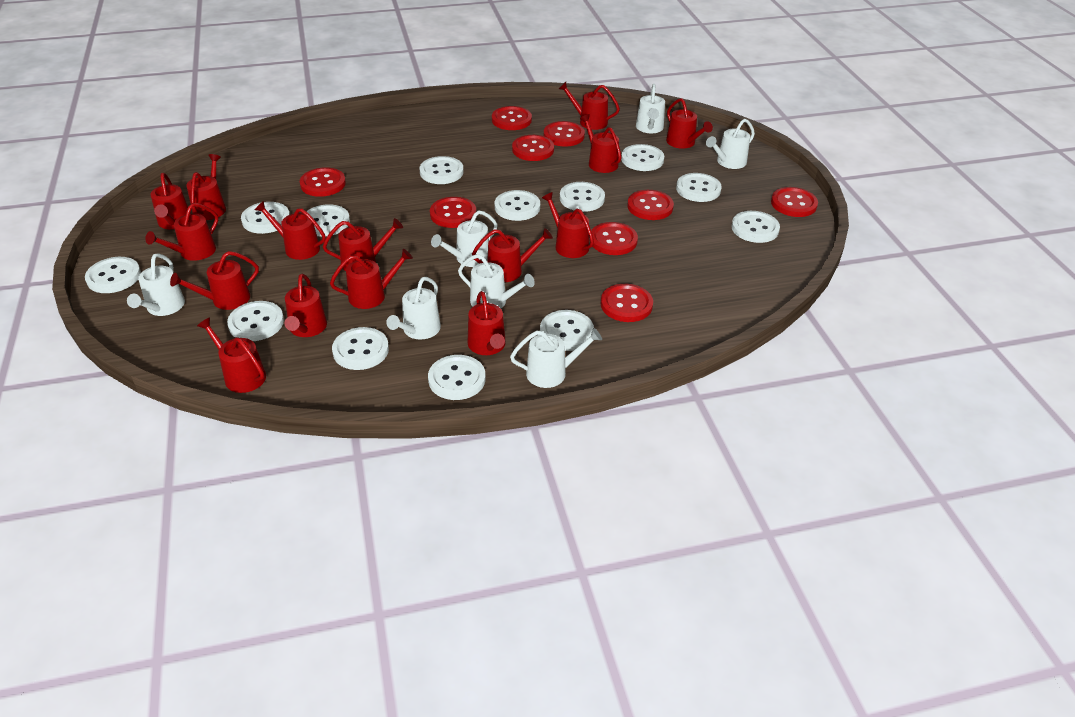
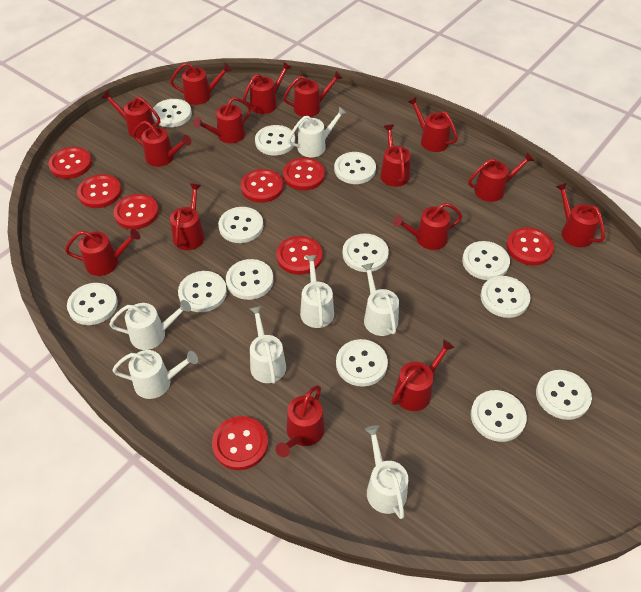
red button: 9 -> 8

